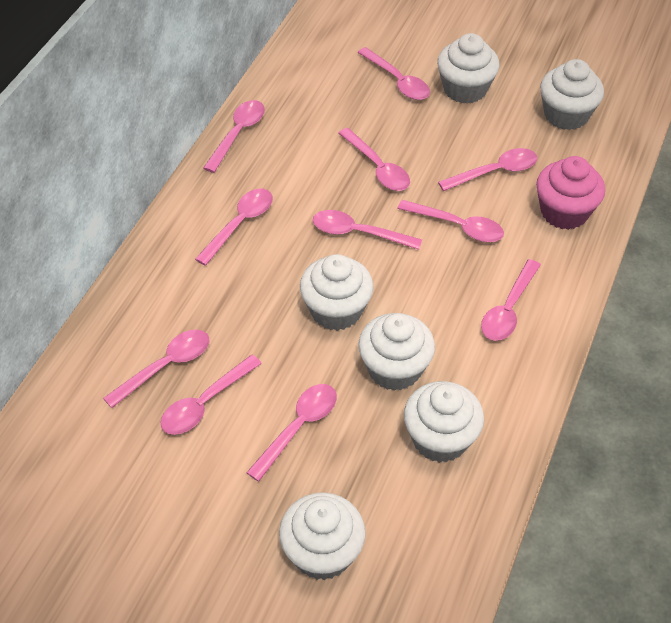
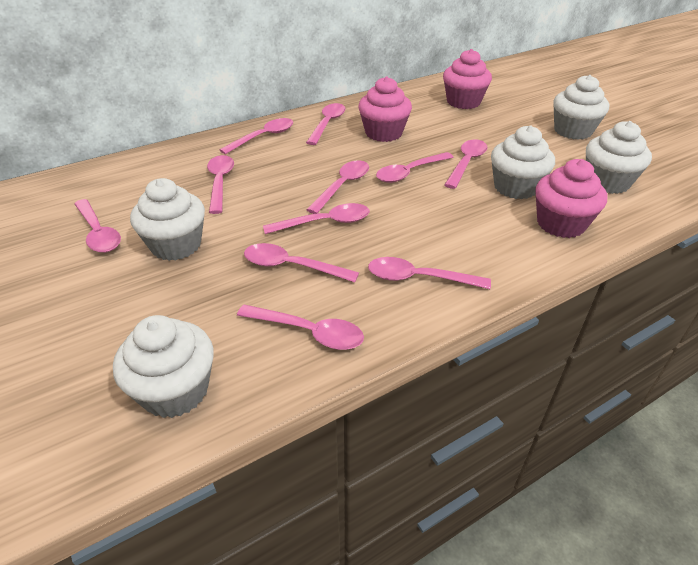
pink cupcake: 1 -> 3
white cupcake: 6 -> 5

